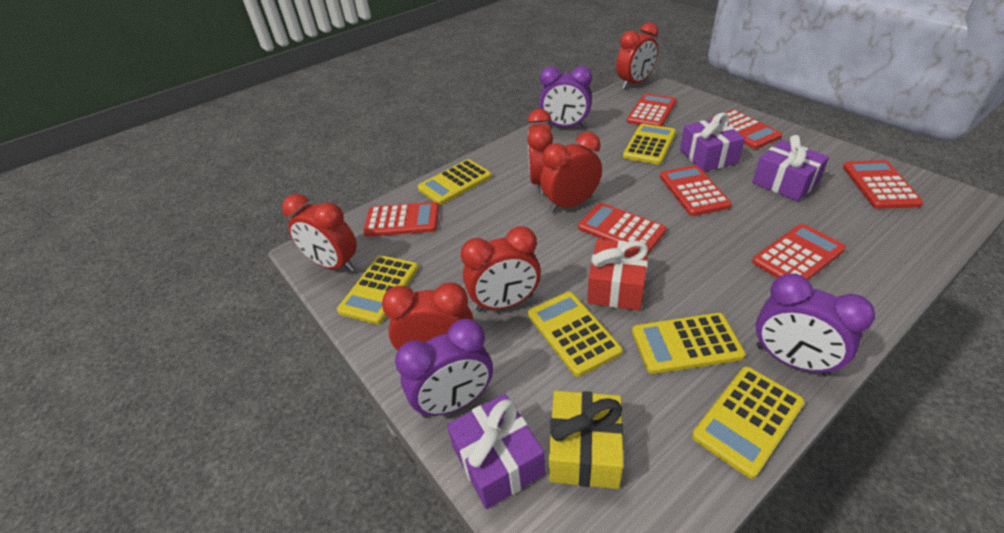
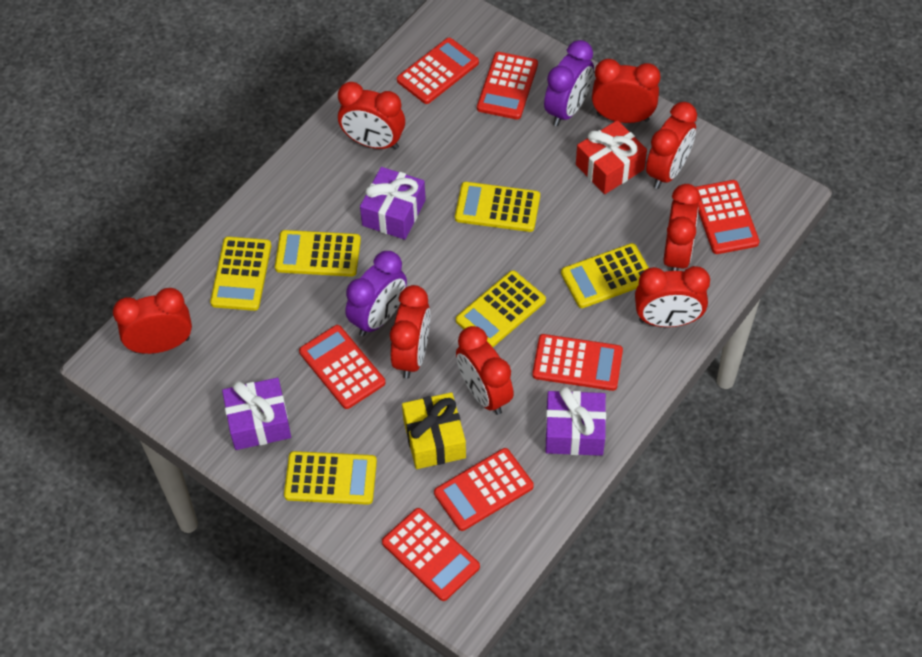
purple clock: 3 -> 2
red clock: 6 -> 8

